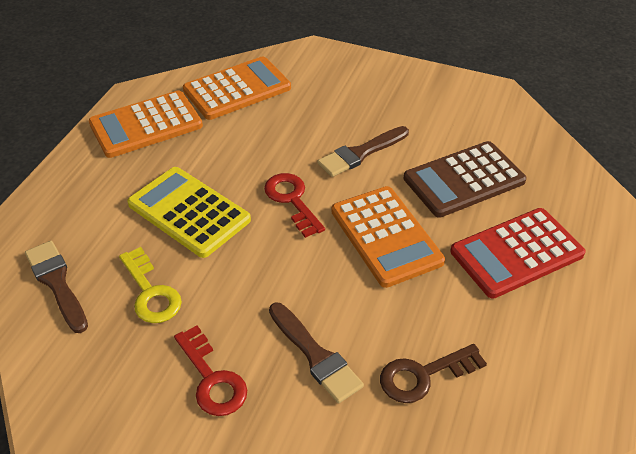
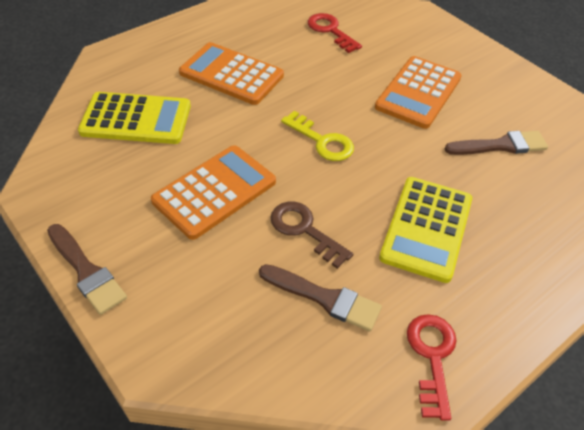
brown calculator: 1 -> 0
red calculator: 1 -> 0
yellow calculator: 1 -> 2

